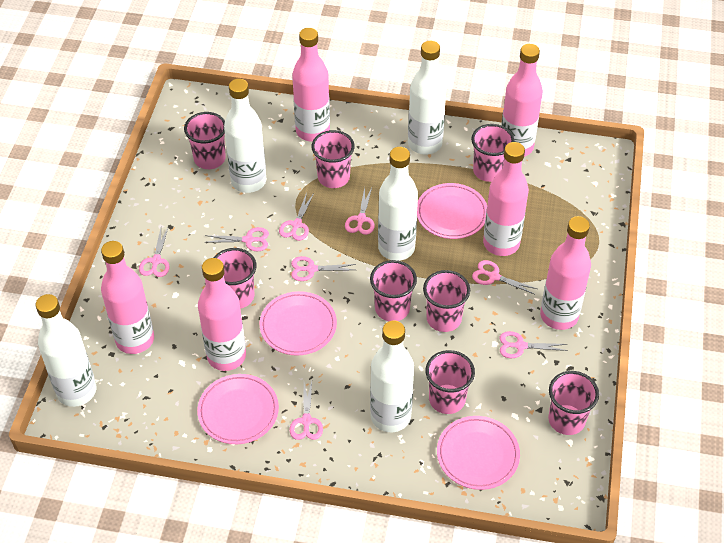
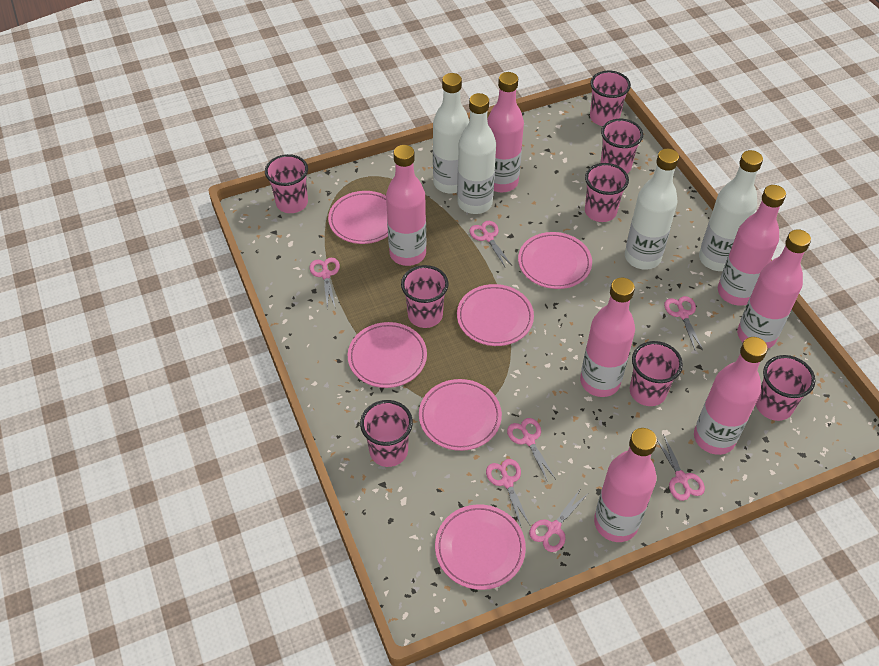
pink bottle: 6 -> 7
pink plate: 4 -> 6
pink scissors: 8 -> 7
white bottle: 5 -> 4

